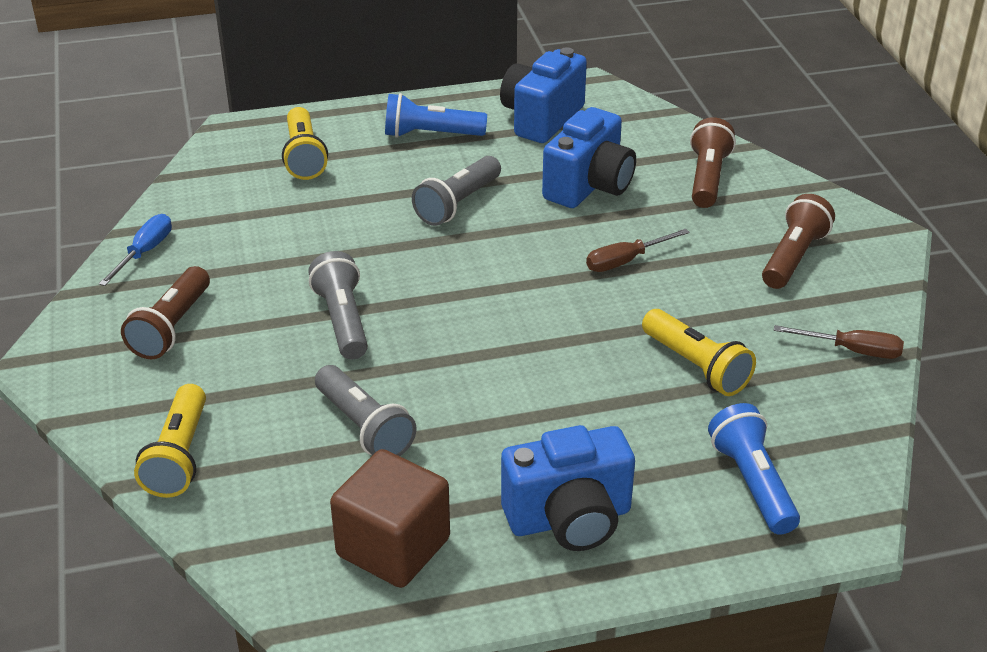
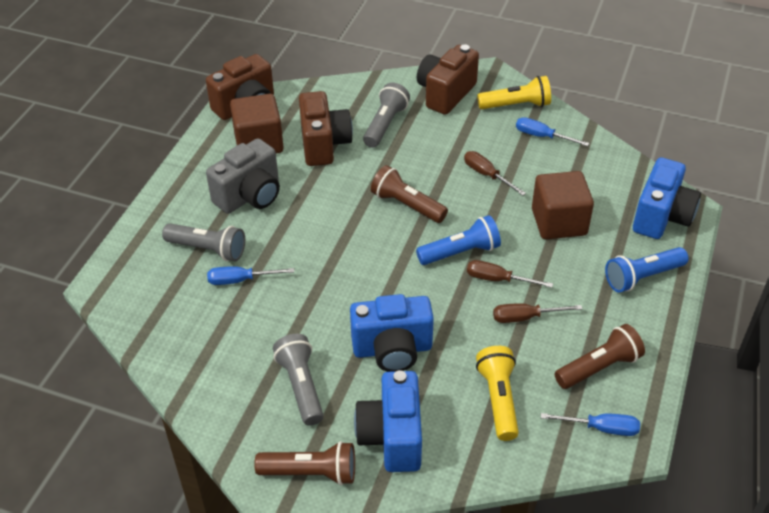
blue screwdriver: 1 -> 3
brown camera: 0 -> 3
brown cube: 1 -> 2
brown screwdriver: 2 -> 3
grey camera: 0 -> 1
yellow flashlight: 3 -> 2

